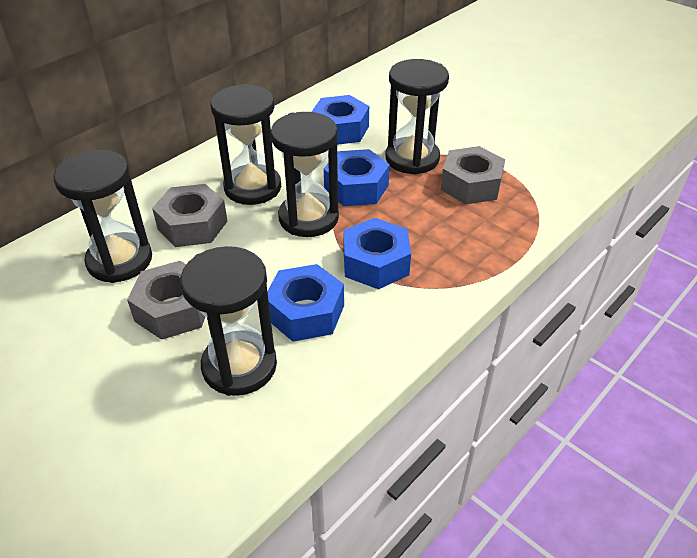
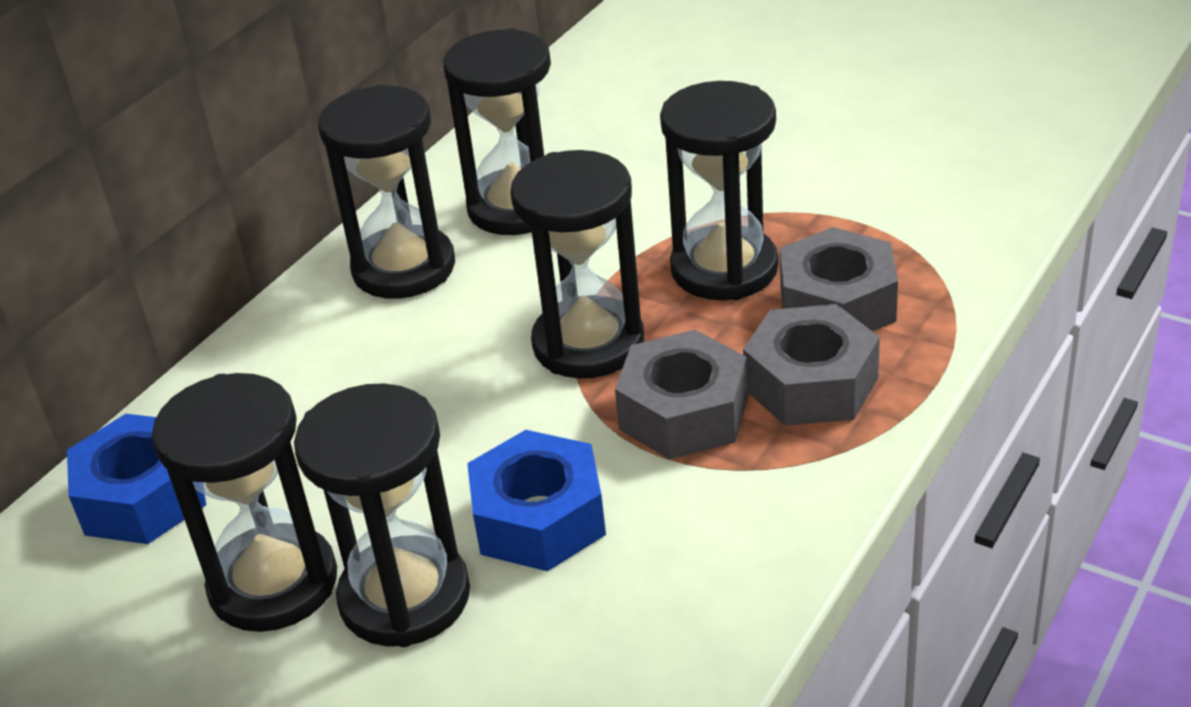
black hourglass: 5 -> 6
blue nut: 4 -> 2

